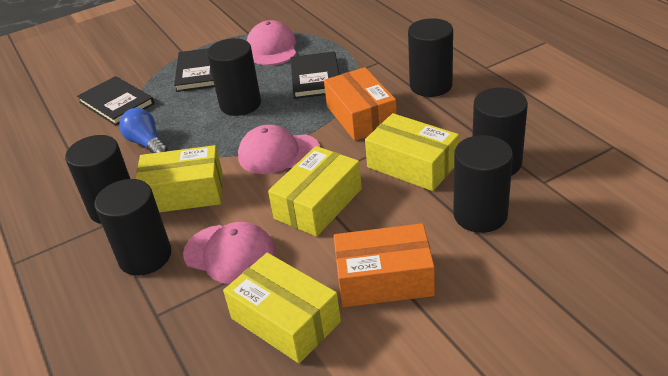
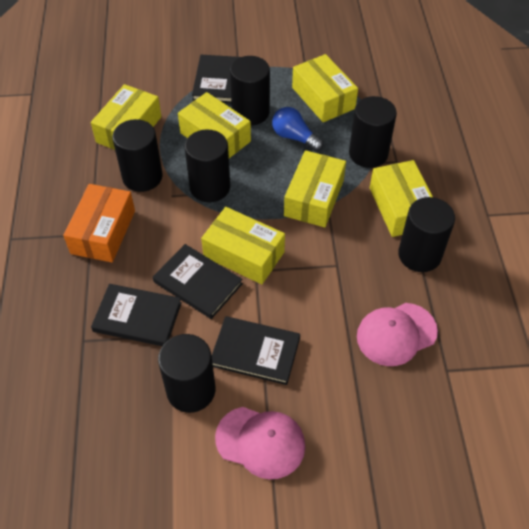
black book: 3 -> 4
orange box: 2 -> 1
pink cap: 3 -> 2
yellow box: 4 -> 6

